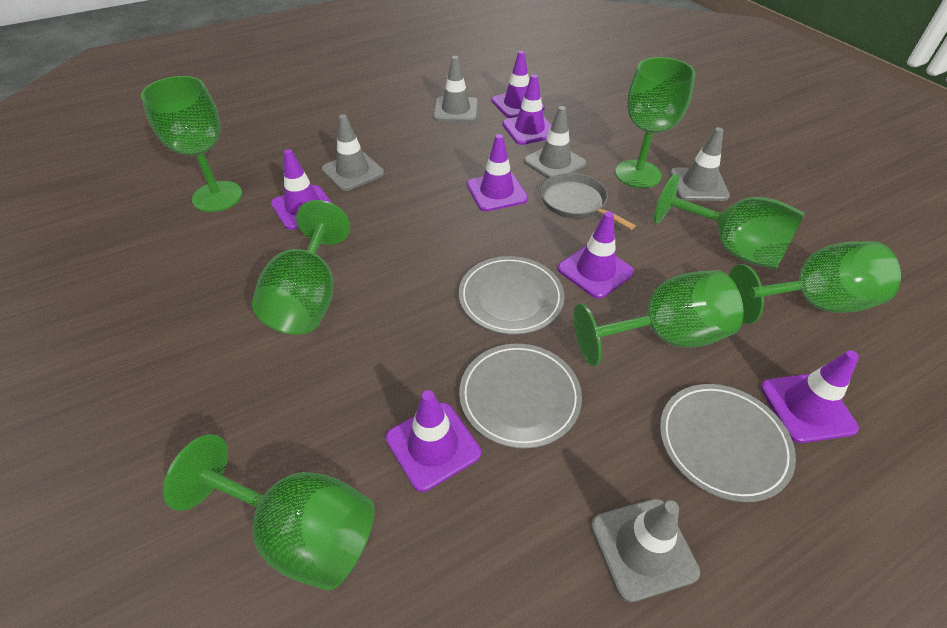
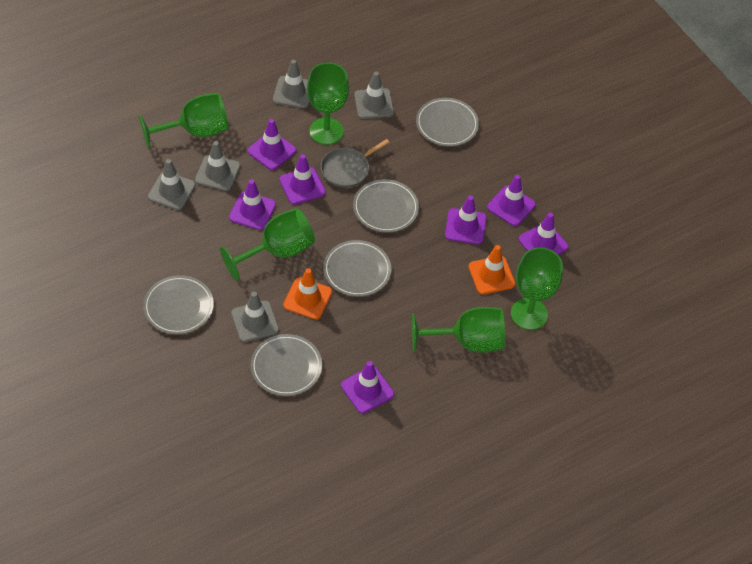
green goblet: 7 -> 5
grey plate: 3 -> 5
orange traffic cone: 0 -> 2

